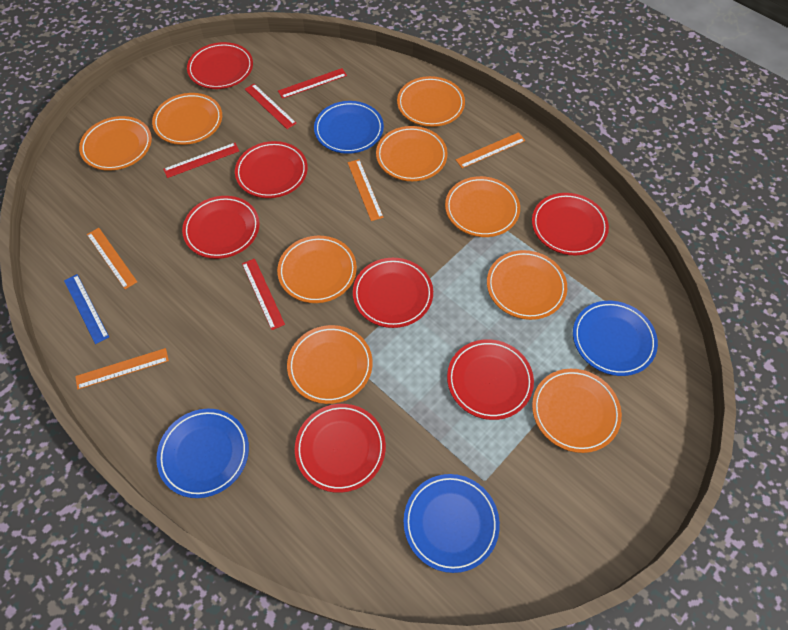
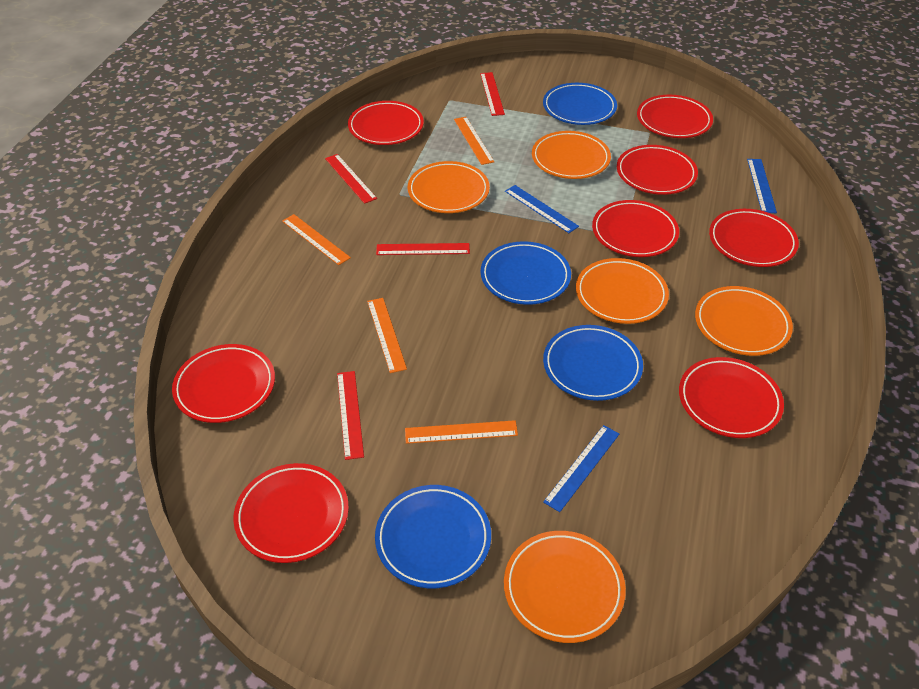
blue ruler: 1 -> 3
orange plate: 9 -> 5
red plate: 7 -> 8

